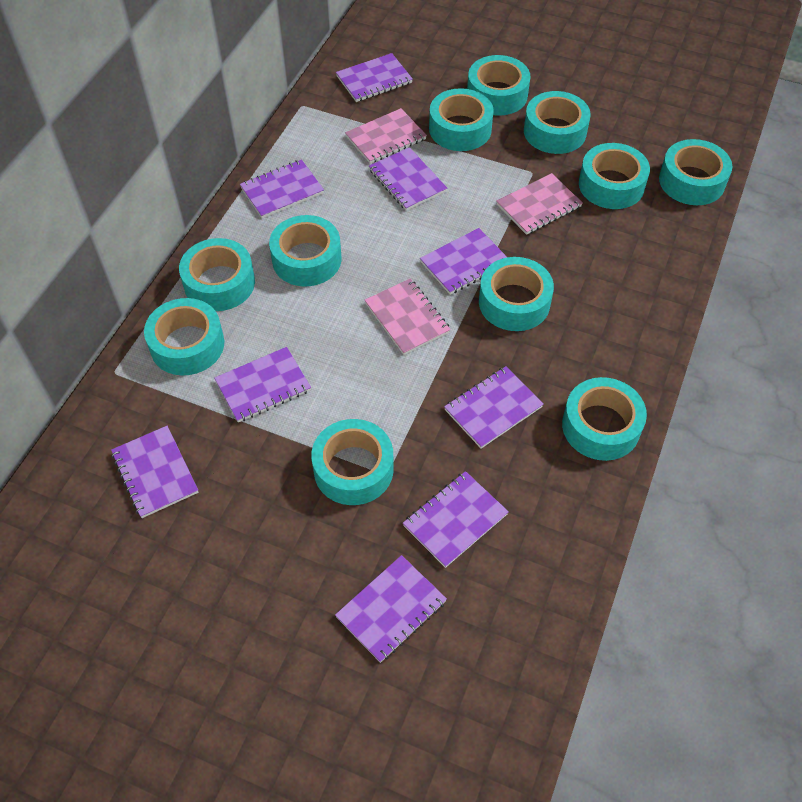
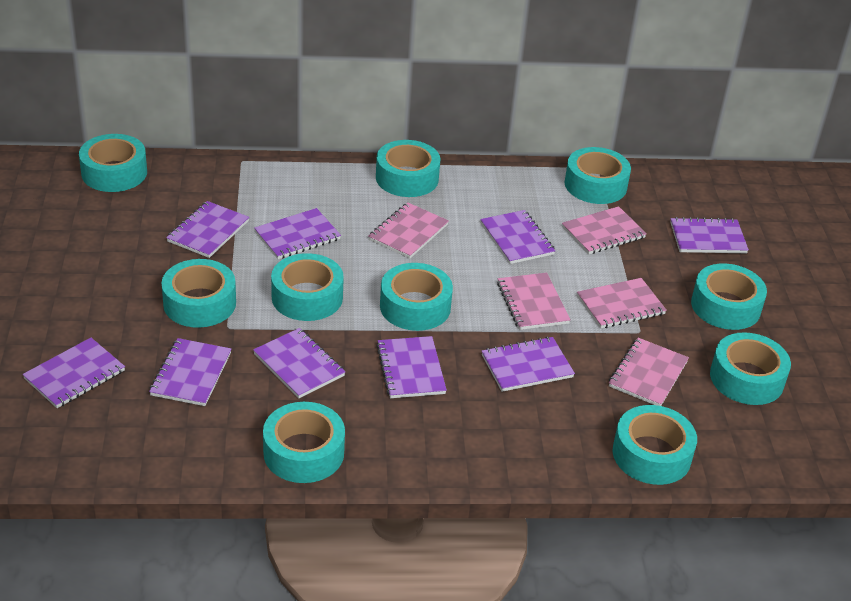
pink notebook: 3 -> 5
turquoise tape: 11 -> 10

